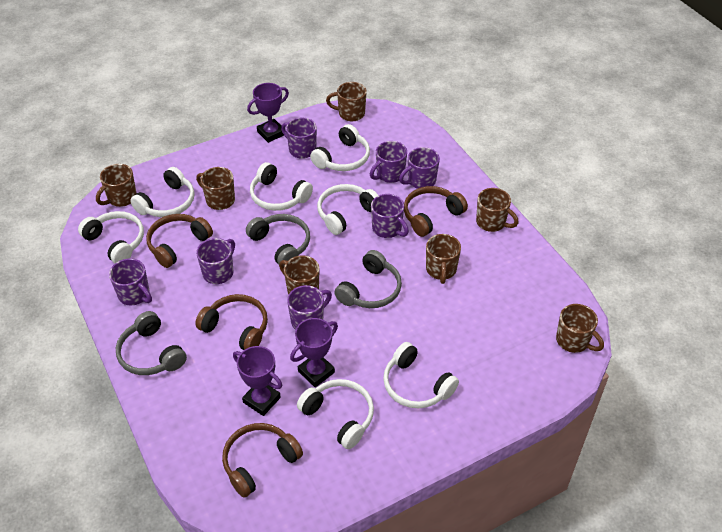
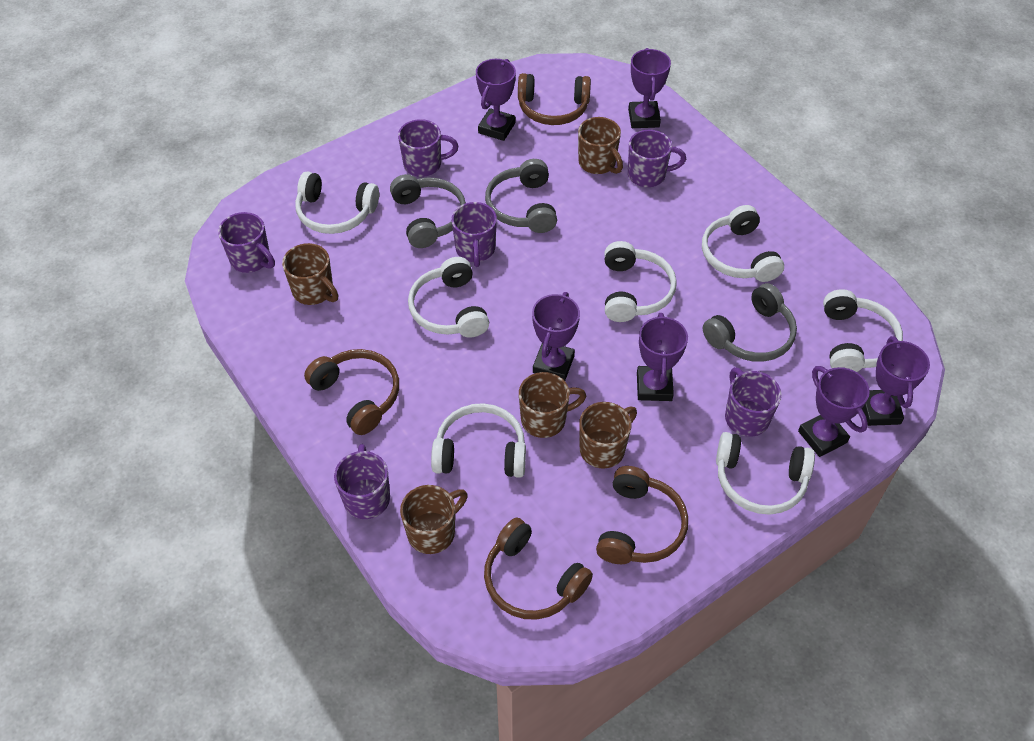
brown mug: 7 -> 5
purple mug: 7 -> 6
purple trophy: 3 -> 6

